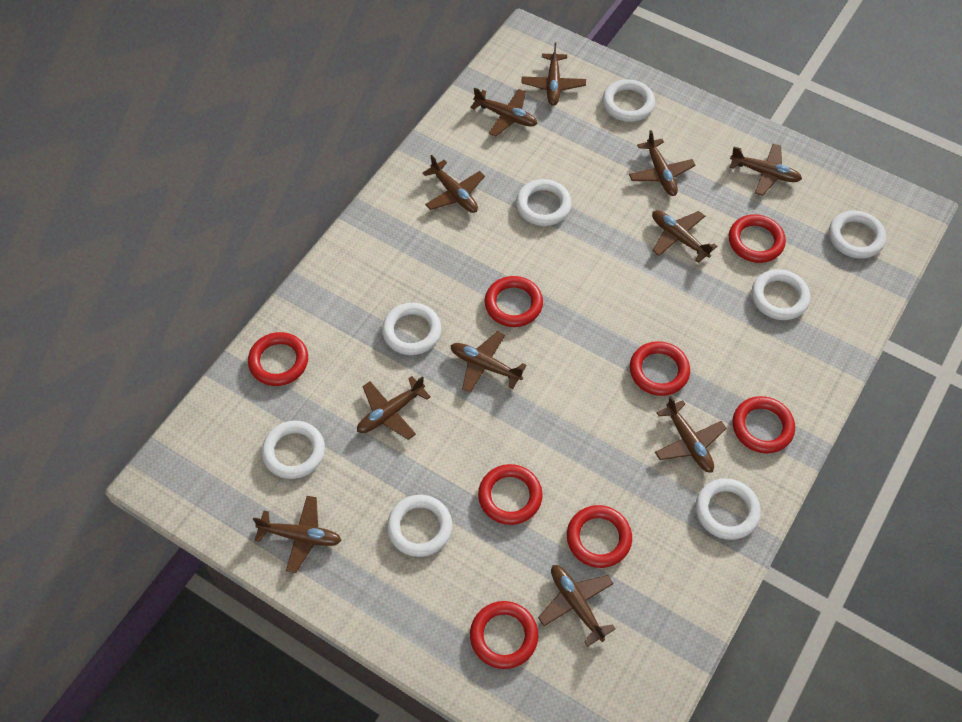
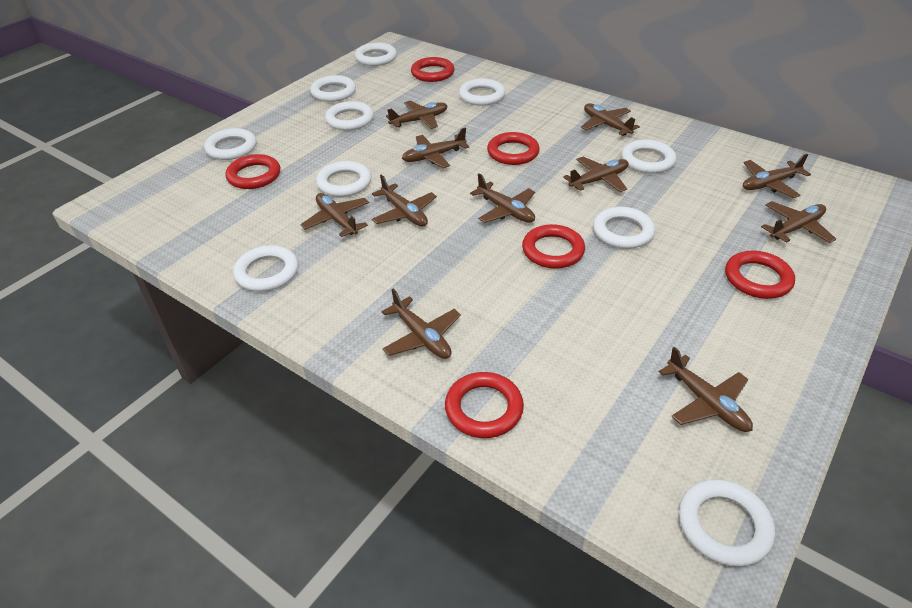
red ring: 8 -> 6
white ring: 8 -> 10

